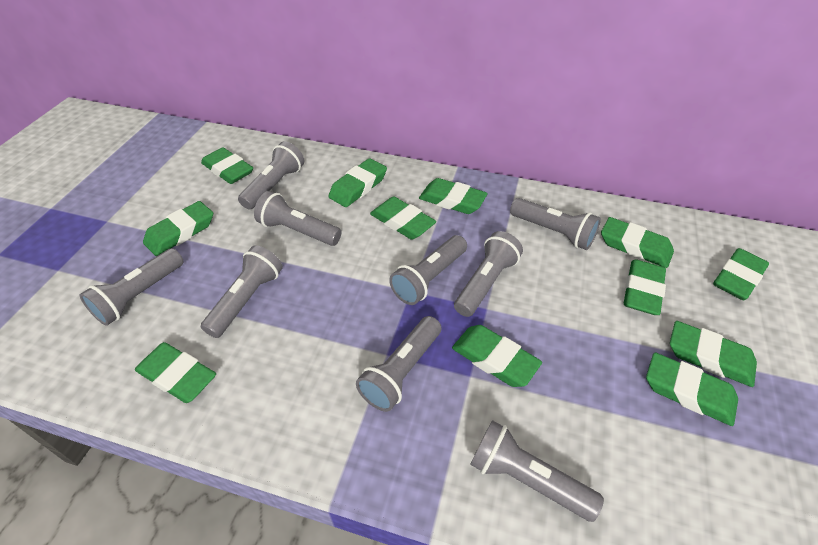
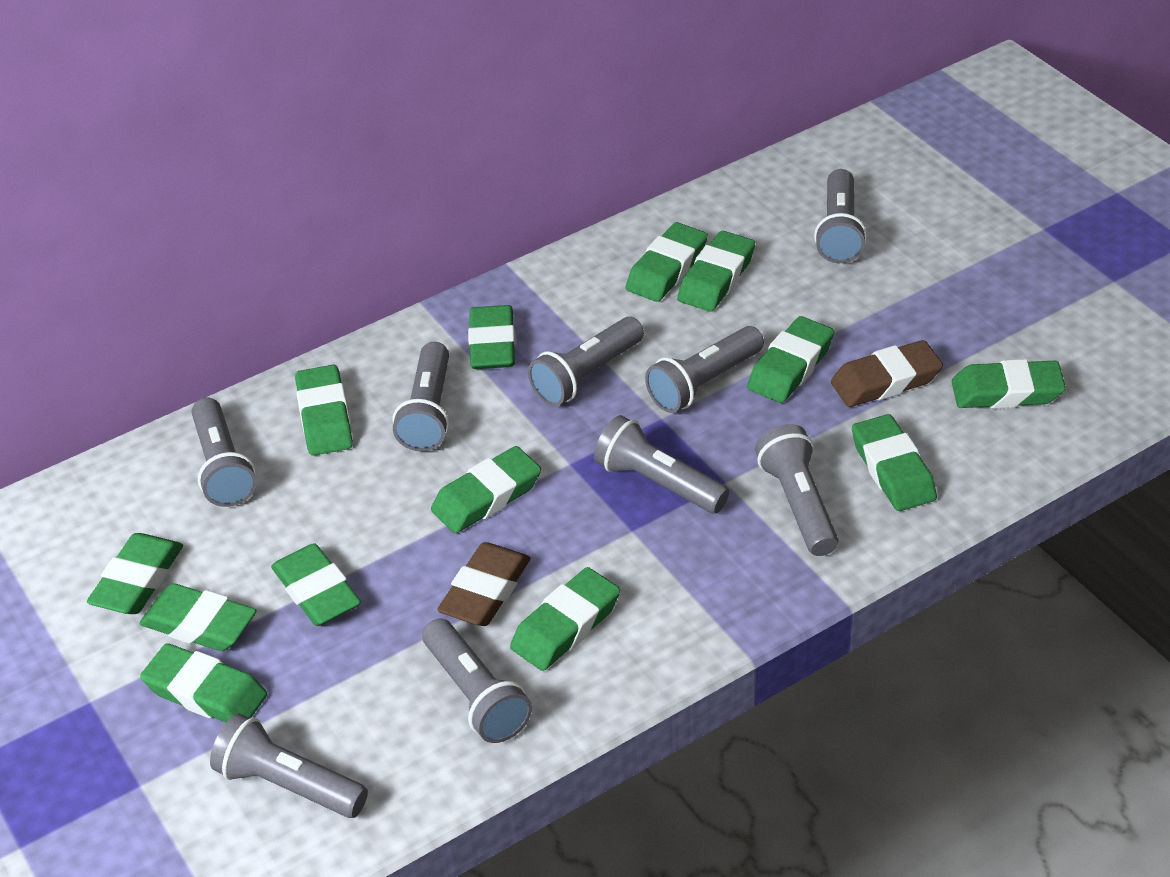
brown eraser: 0 -> 2
green eraser: 12 -> 13

